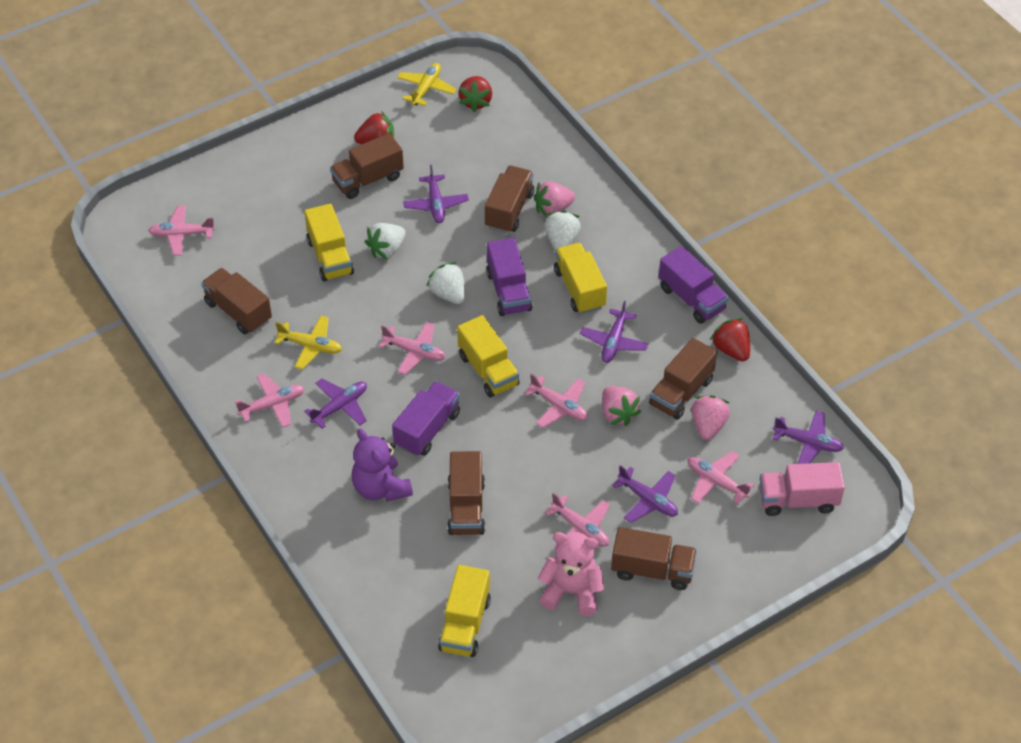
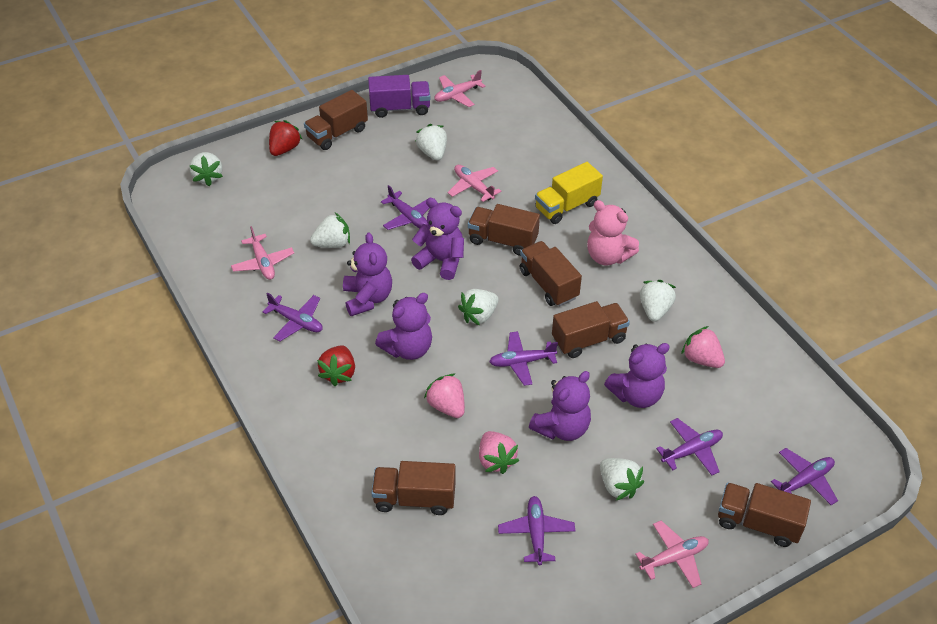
pink plane: 6 -> 4
pink truck: 1 -> 0
purple plane: 5 -> 6
purple teddy bear: 1 -> 5
purple truck: 3 -> 1
red strawberry: 3 -> 2
white strawberry: 3 -> 6
yellow plane: 2 -> 0
yellow truck: 4 -> 1

